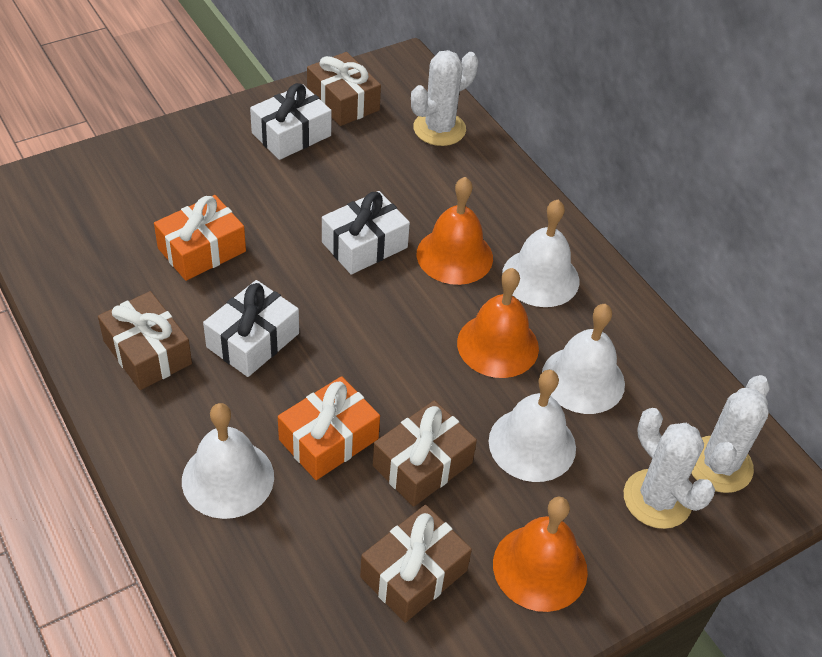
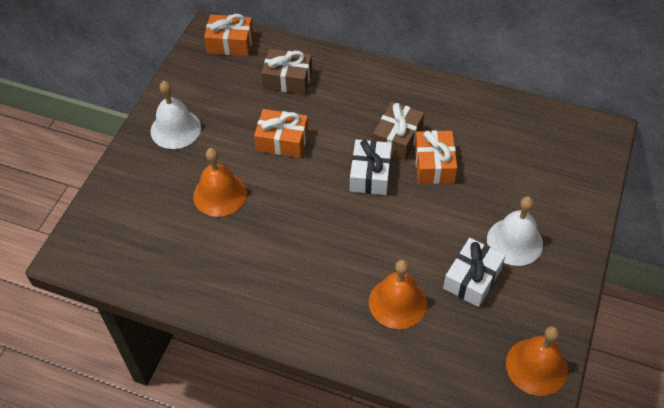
brown gift: 4 -> 2
orange gift: 2 -> 3
white bell: 4 -> 2
white cactus: 3 -> 0
white gift: 3 -> 2

